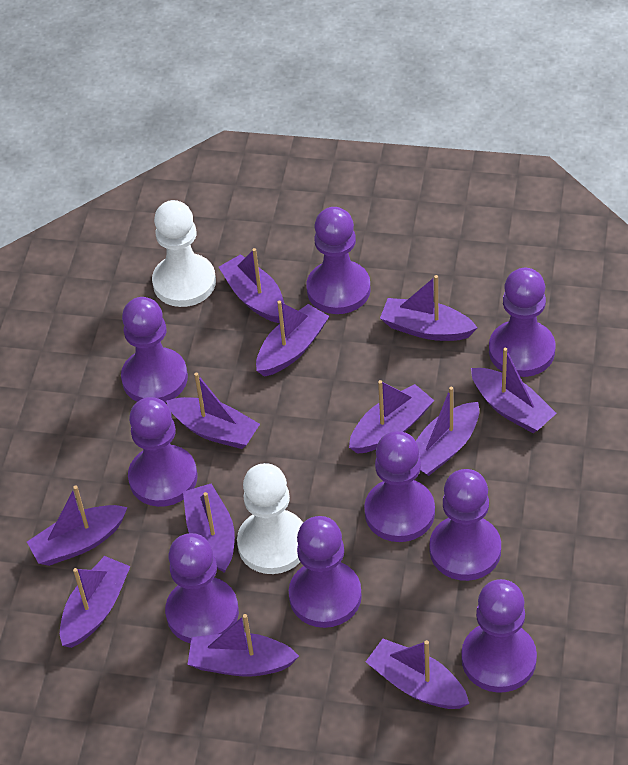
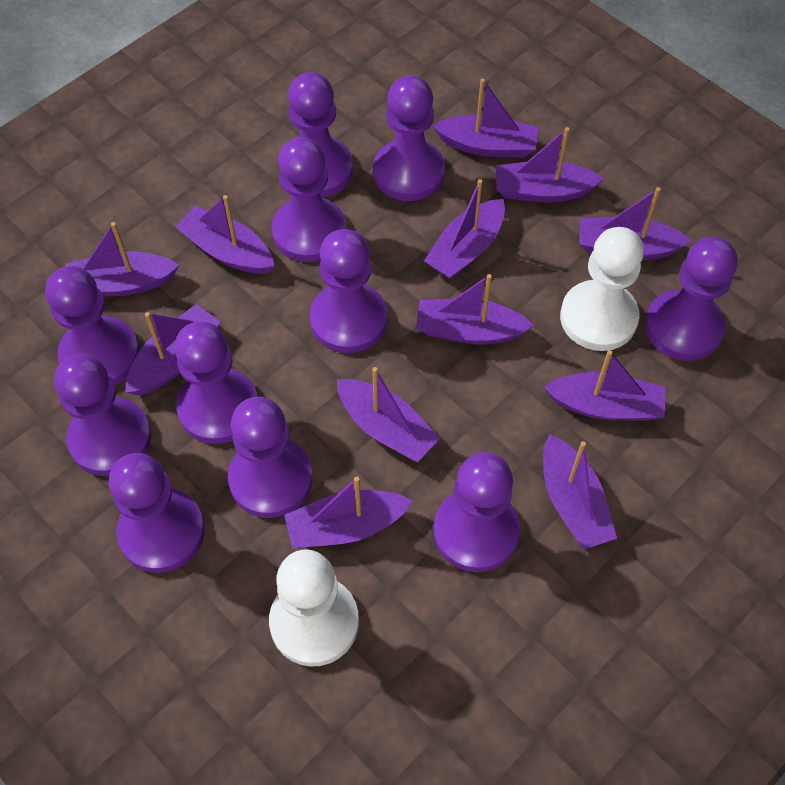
purple pawn: 9 -> 11

